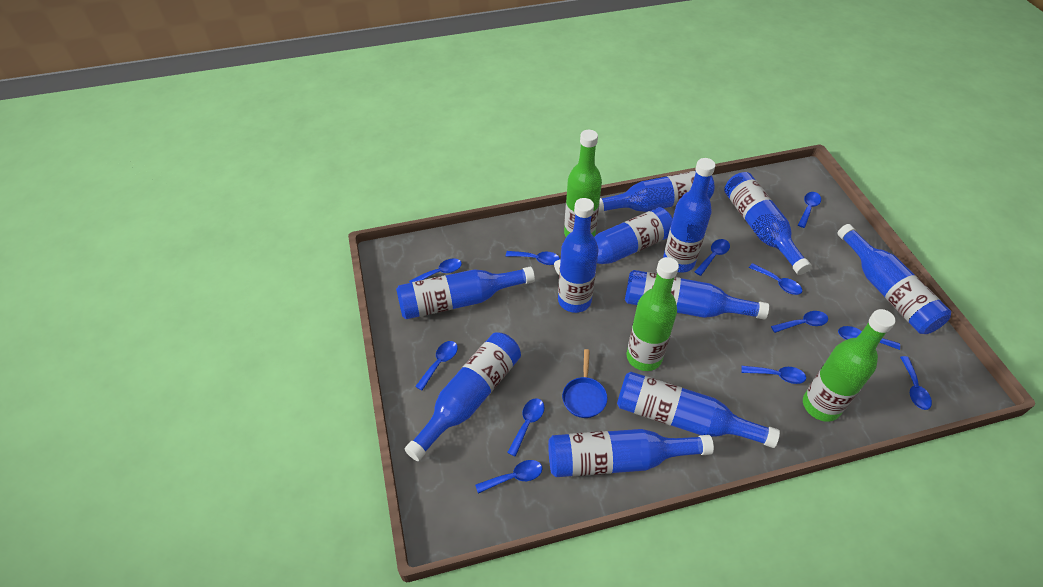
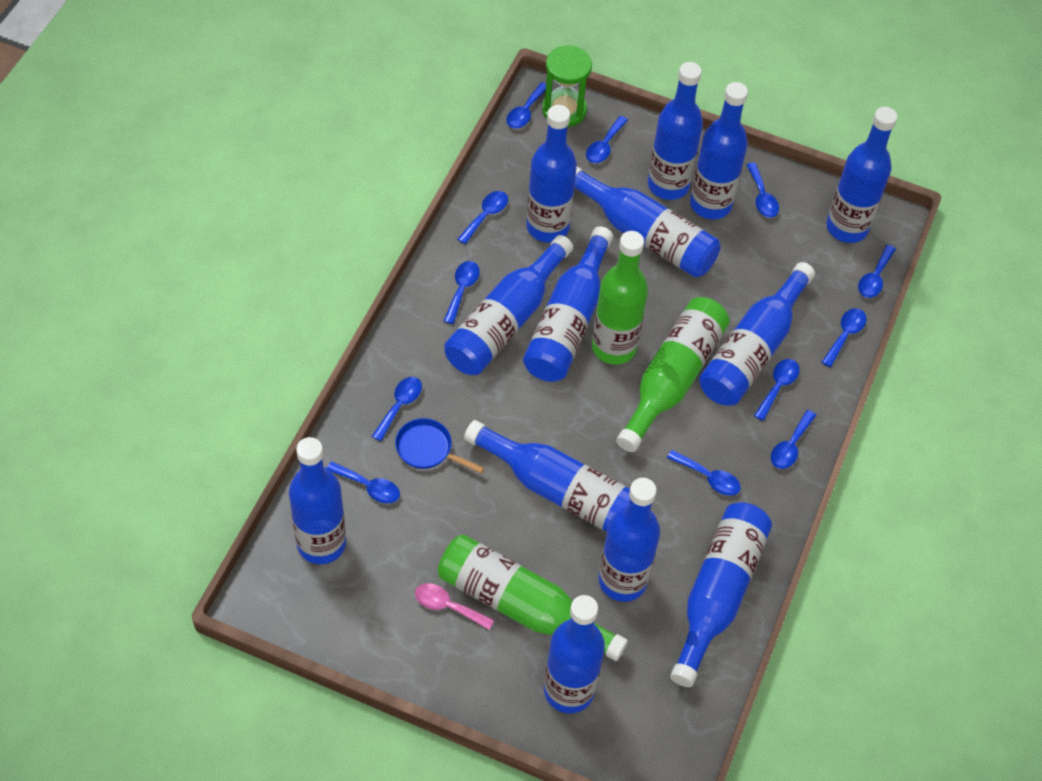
blue bottle: 11 -> 13
green hourglass: 0 -> 1
pink spoon: 0 -> 1

